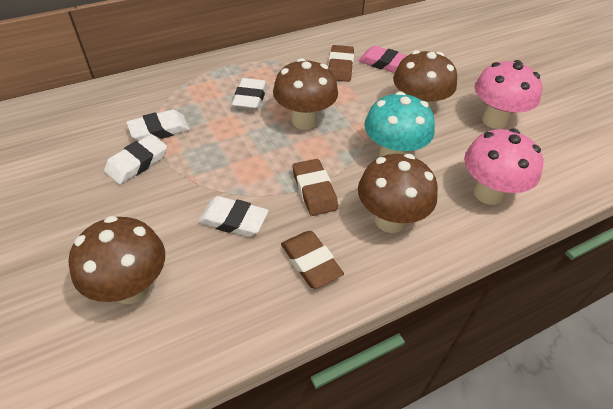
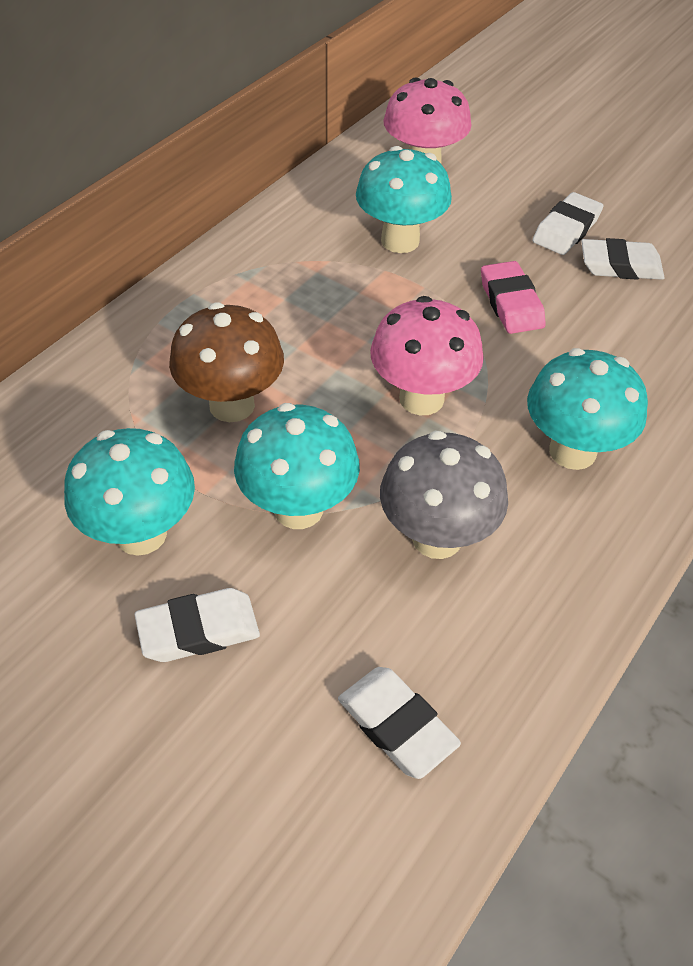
brown eraser: 3 -> 0
brown mushroom: 4 -> 1
grey mushroom: 0 -> 1
turquoise mushroom: 1 -> 4

